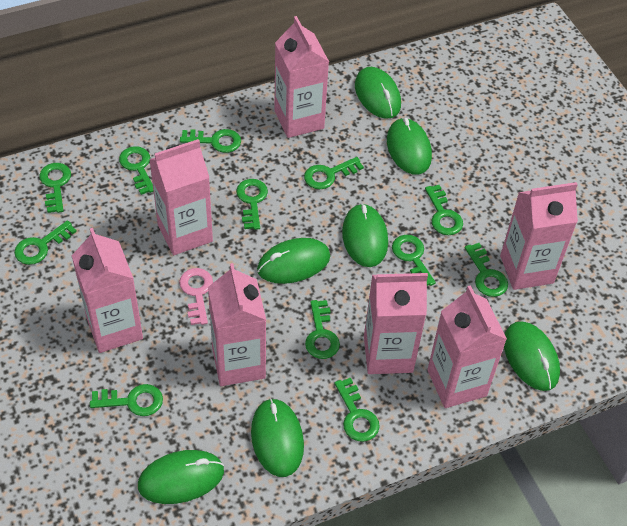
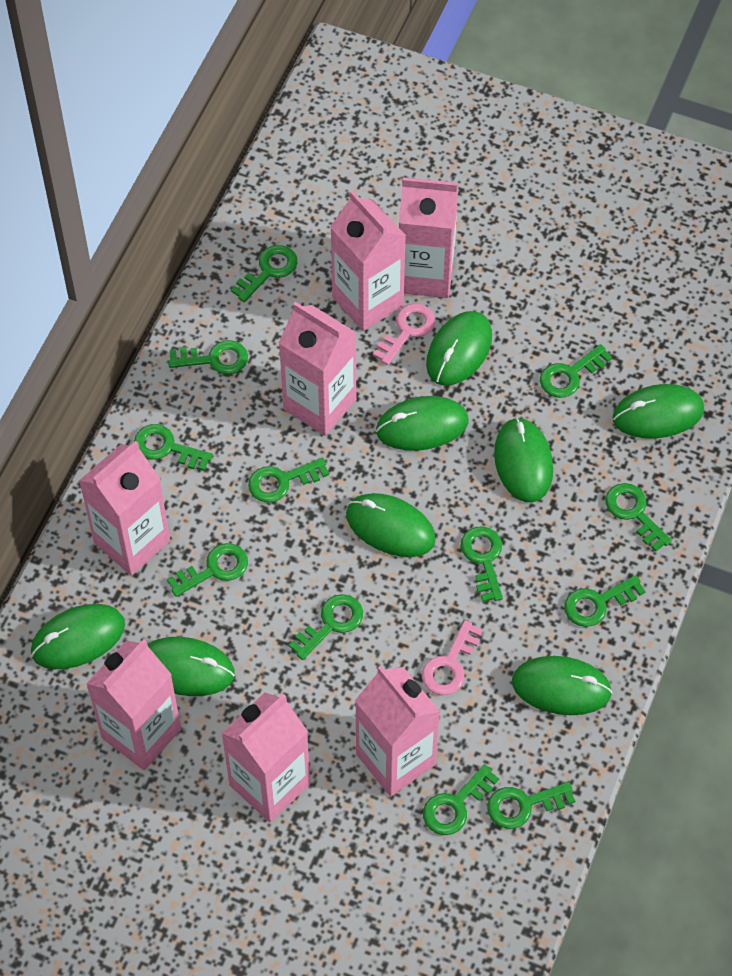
green mouse: 7 -> 8
pink key: 1 -> 2

